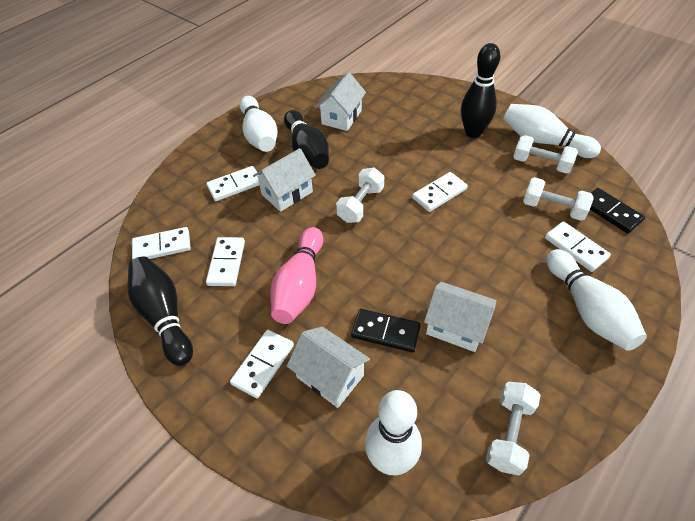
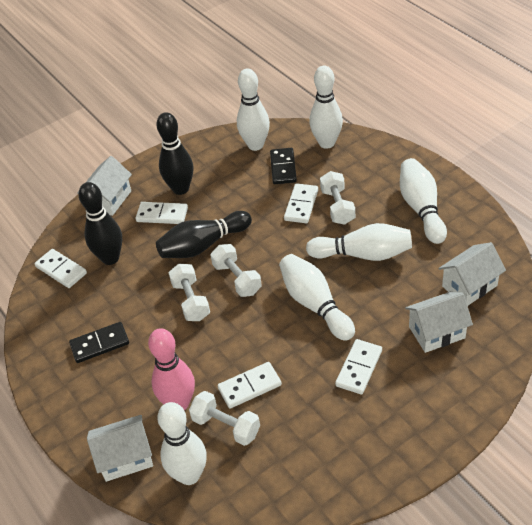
white bowling pin: 4 -> 6
white domino: 6 -> 5

